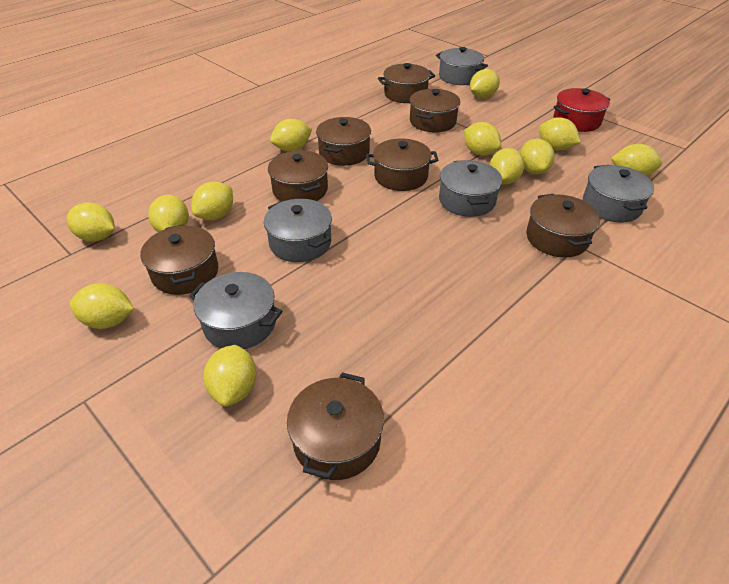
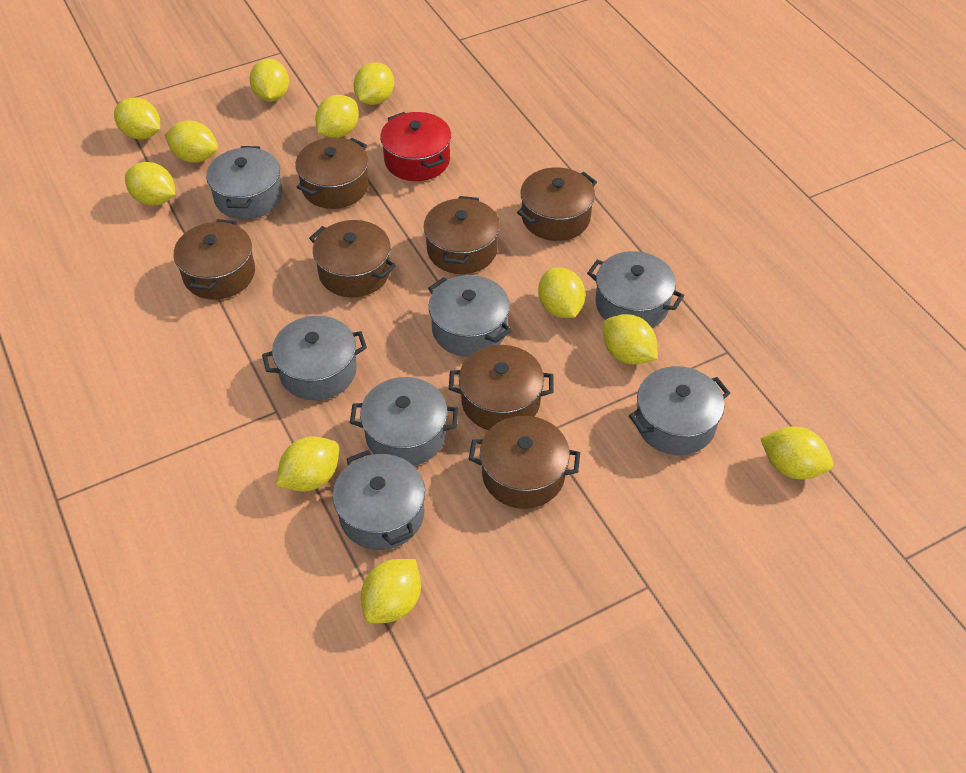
brown pot: 8 -> 7
grey pot: 5 -> 7
yellow lemon: 12 -> 11

